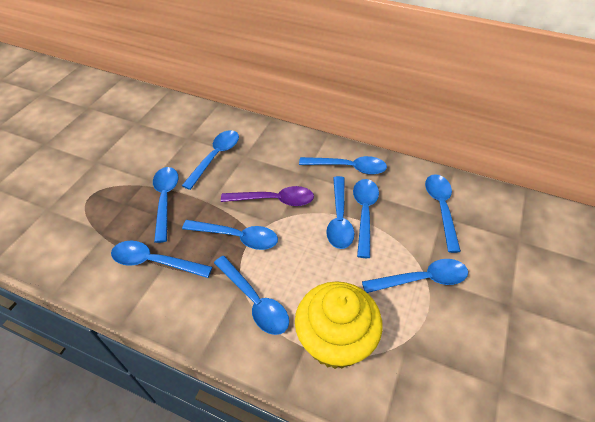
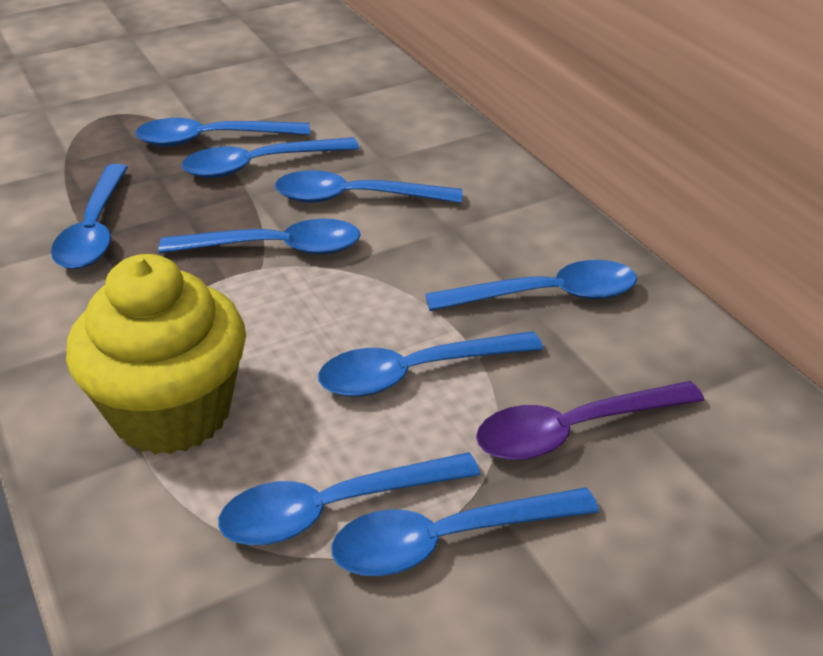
blue spoon: 10 -> 9

